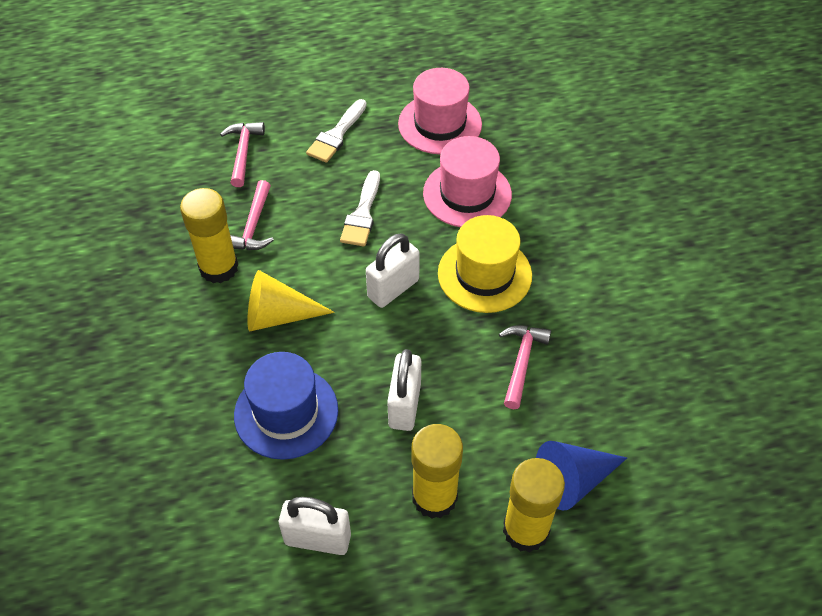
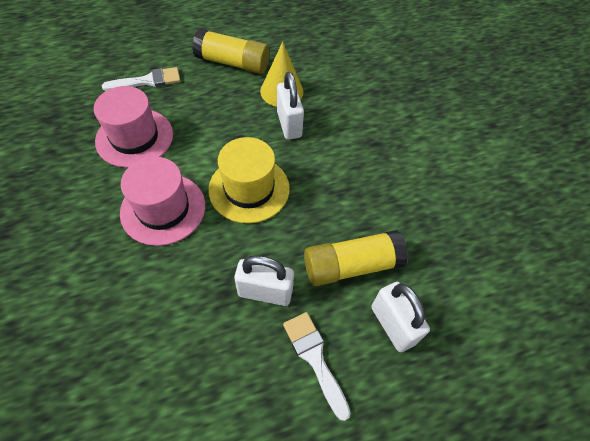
blue cone: 1 -> 0
blue hat: 1 -> 0
pink hammer: 3 -> 0
yellow glue stick: 3 -> 2

